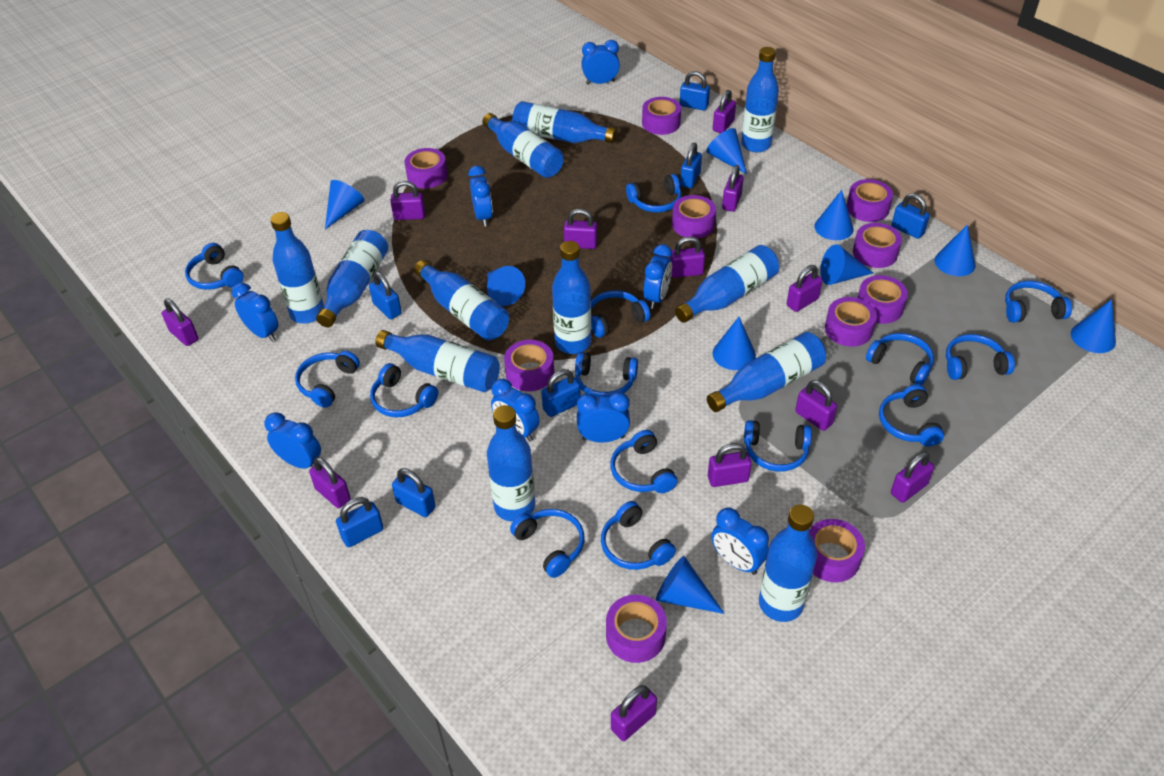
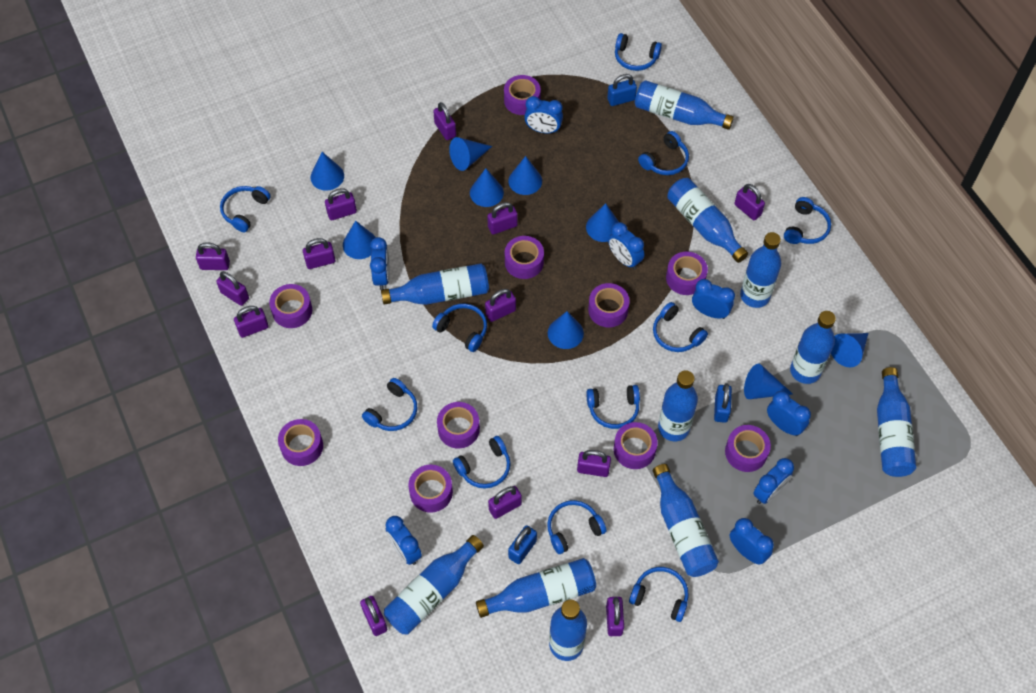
blue bottle: 12 -> 11
blue headphones: 14 -> 11
blue padlock: 7 -> 3
purple padlock: 12 -> 13

